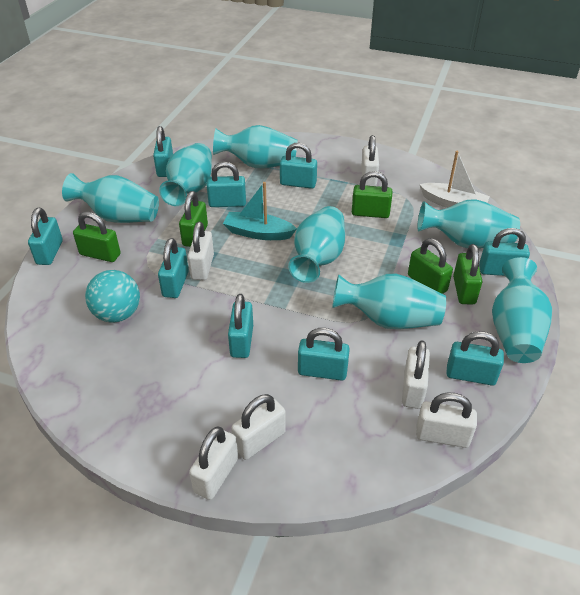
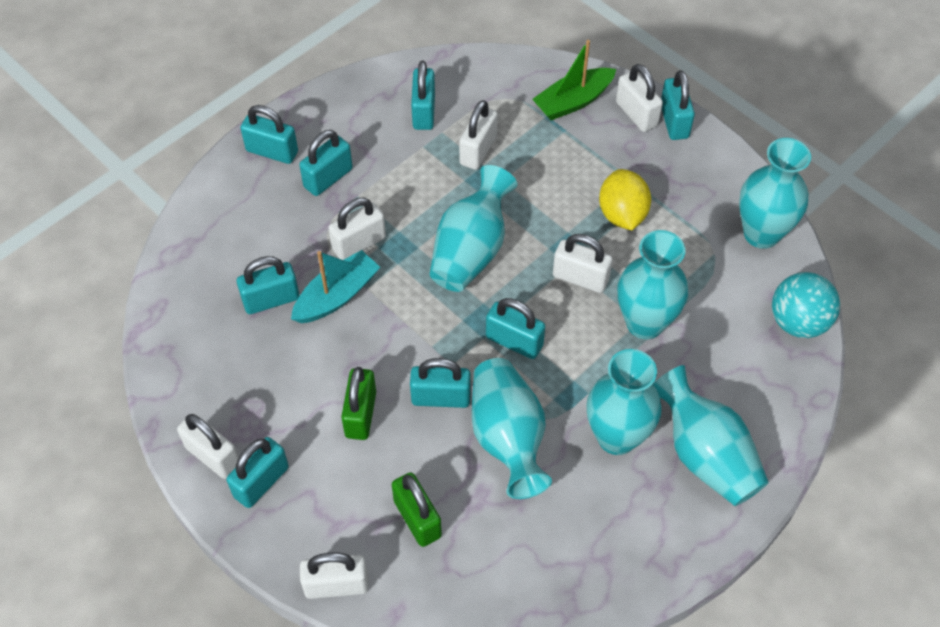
green boat: 0 -> 1
green padlock: 5 -> 2
turquoise padlock: 9 -> 8
turquoise vase: 7 -> 6
white boat: 1 -> 0
yellow lemon: 0 -> 1

